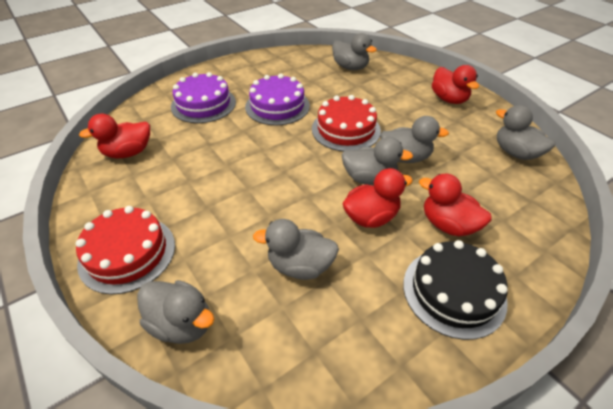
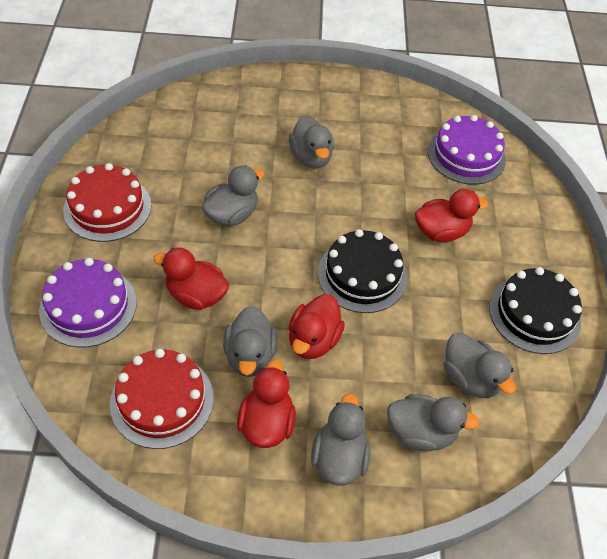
black cake: 1 -> 2

